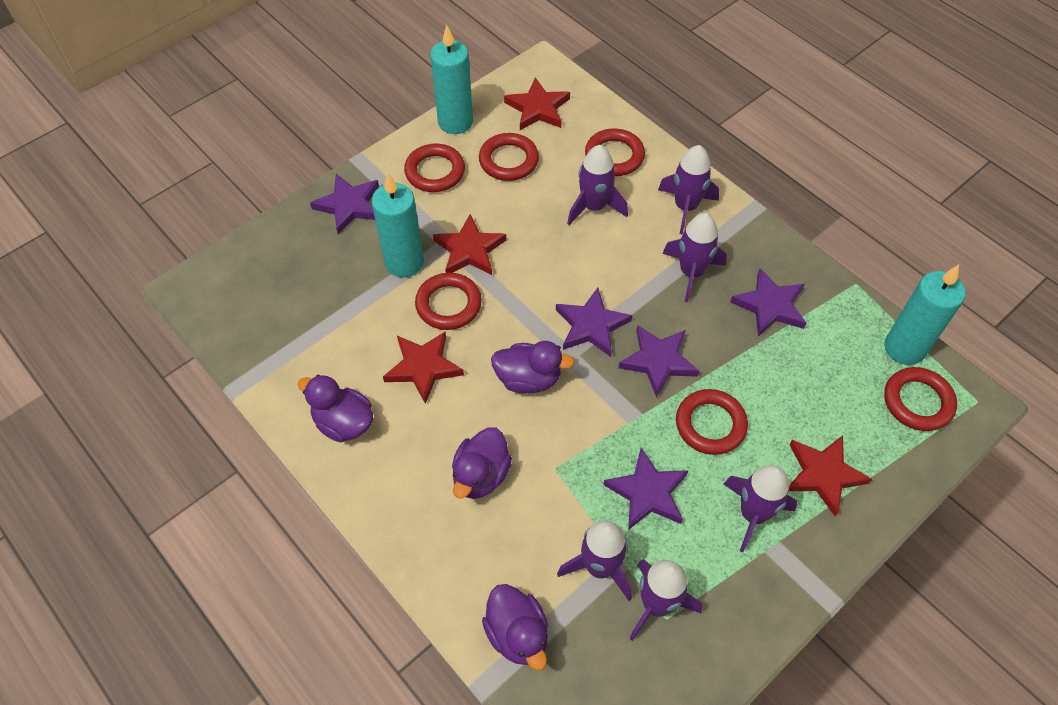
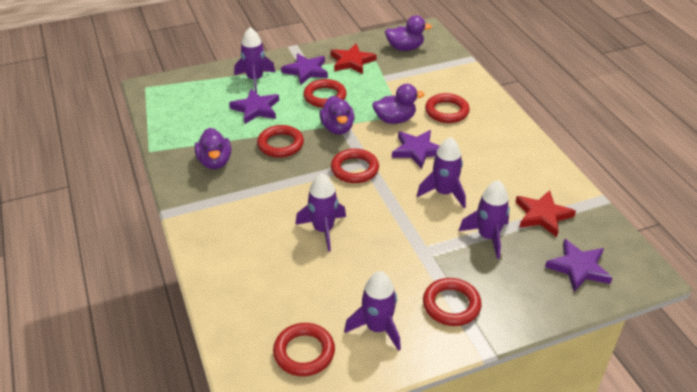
purple rocket: 6 -> 5
purple star: 5 -> 4
red star: 4 -> 2
turquoise candle: 3 -> 0

